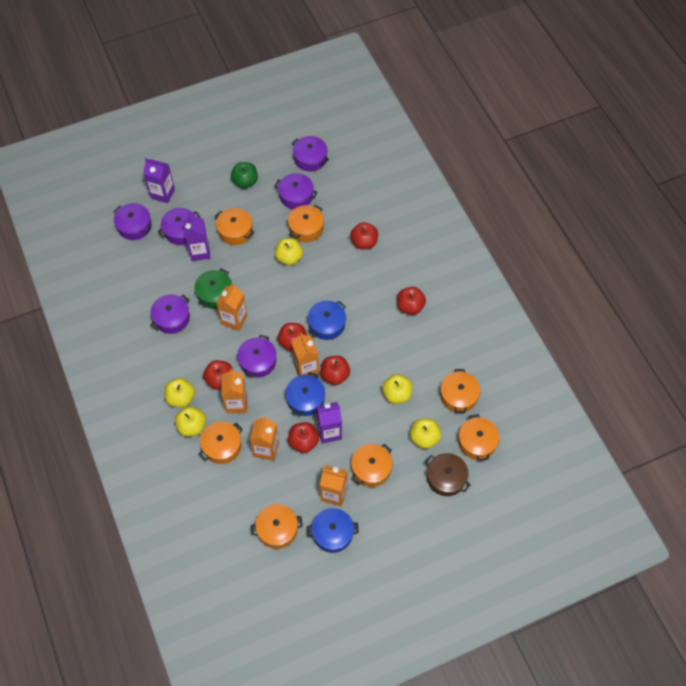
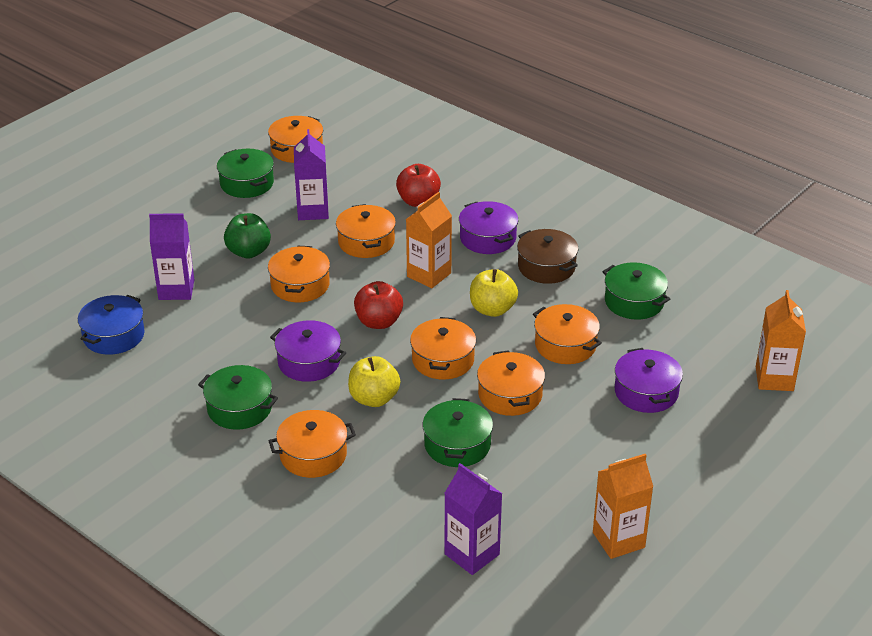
blue pot: 3 -> 1
green pot: 1 -> 4
orange carton: 5 -> 3
purple pot: 6 -> 3
red apple: 6 -> 2
yellow apple: 5 -> 2

